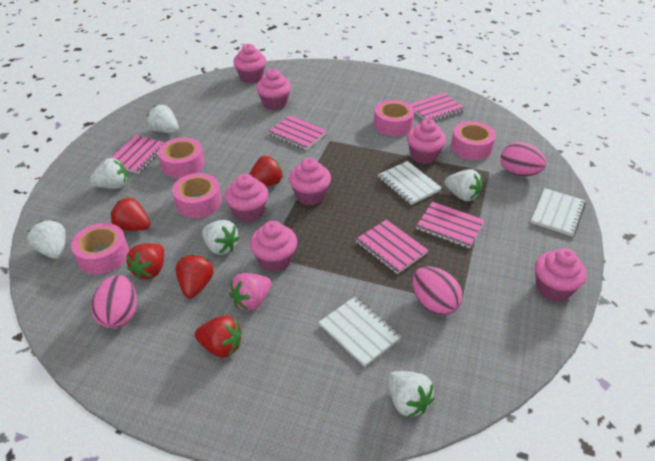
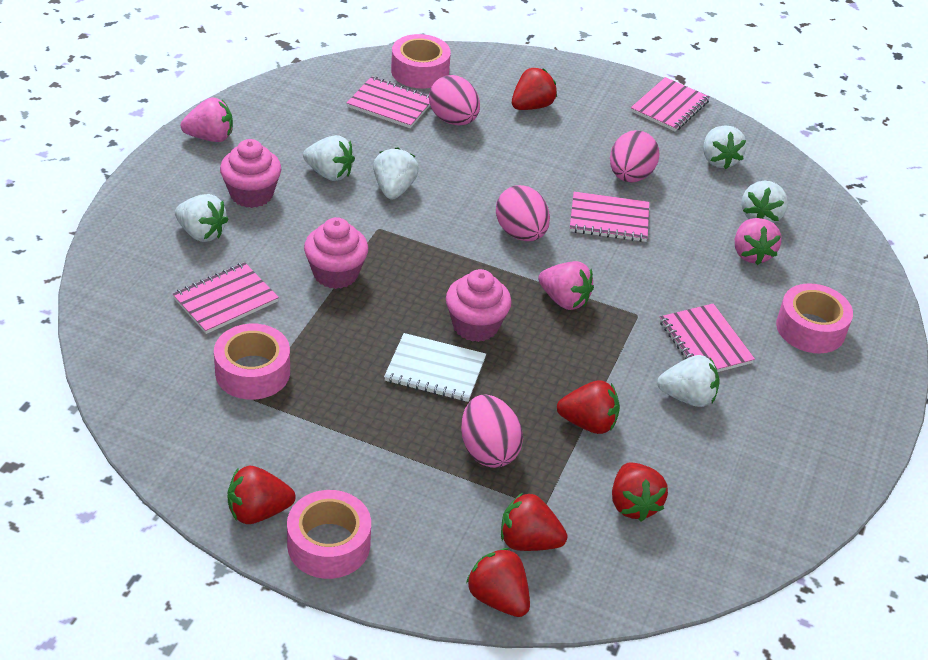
pink cupcake: 7 -> 3
pink egg: 3 -> 4
pink strawberry: 1 -> 3
pink tape: 5 -> 4
red strawberry: 5 -> 6
white notebook: 3 -> 1

